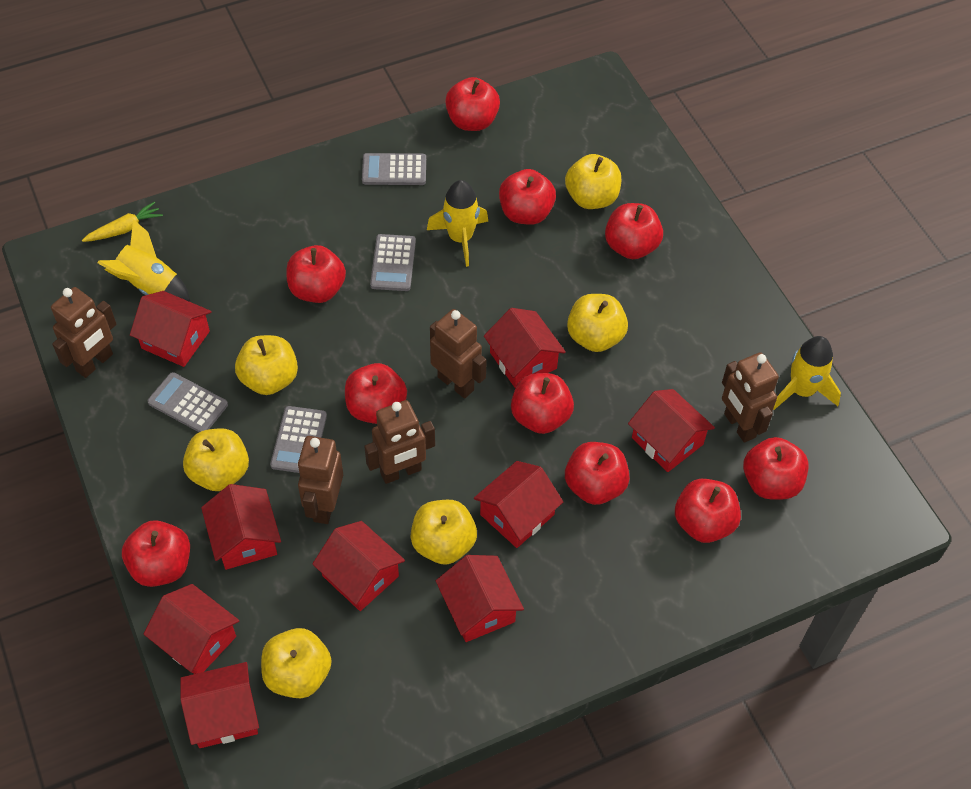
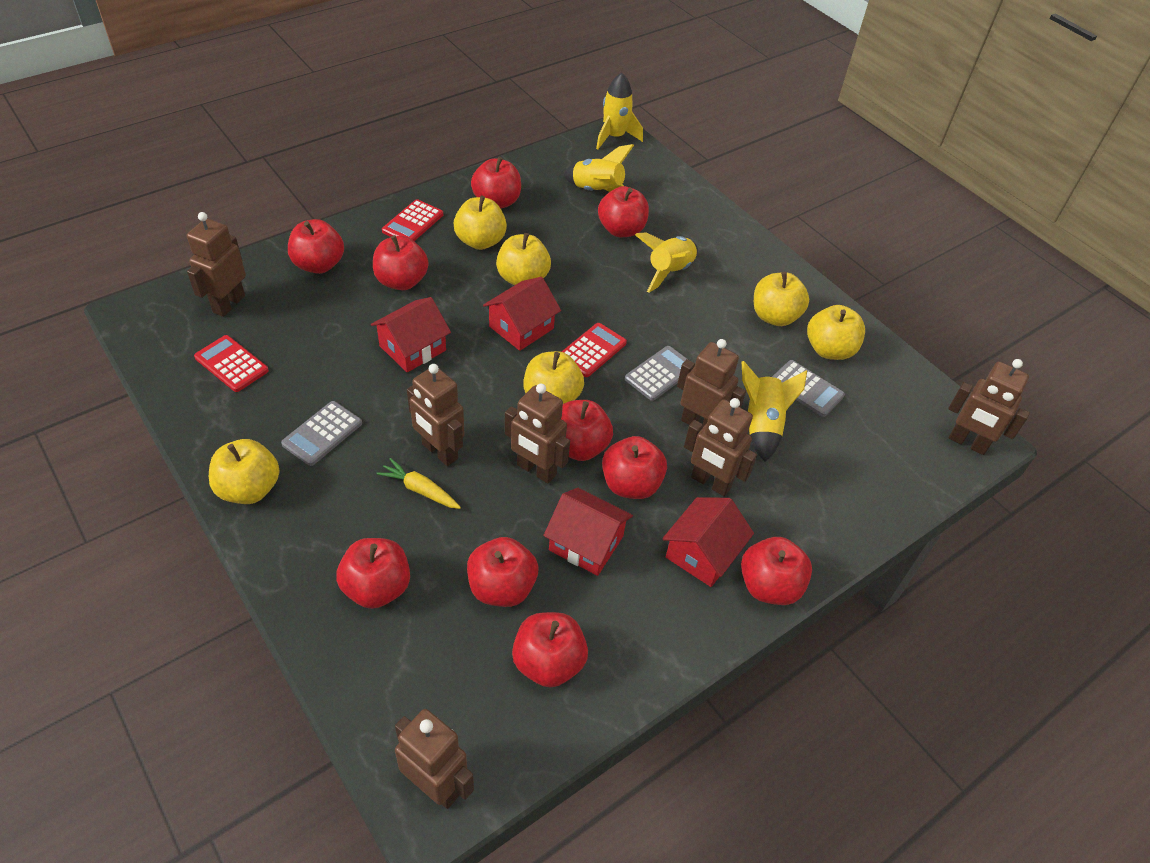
brown robot: 5 -> 7
grey calculator: 4 -> 3
red calculator: 0 -> 3
red house: 9 -> 4
yellow rocket: 3 -> 4

